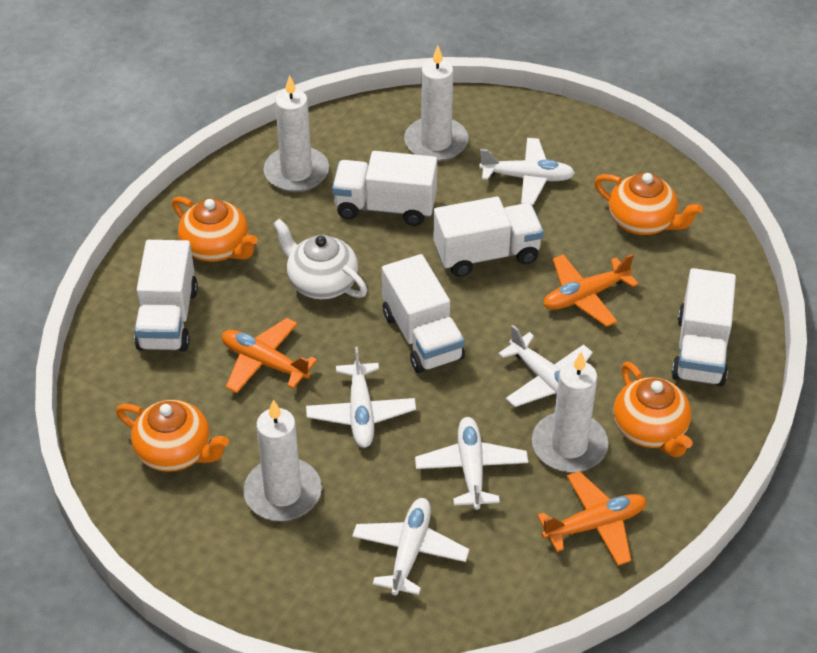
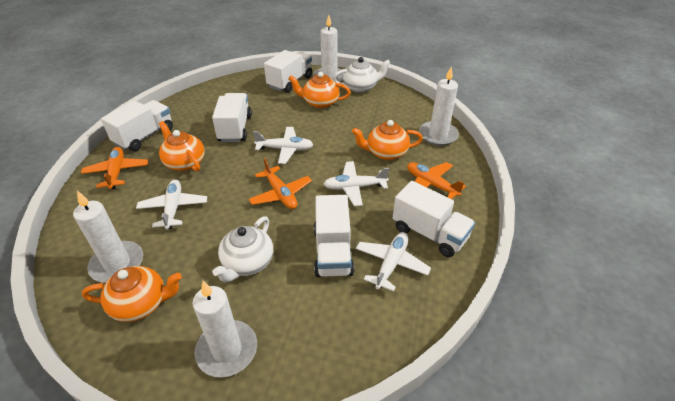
white plane: 5 -> 4
white teapot: 1 -> 2

